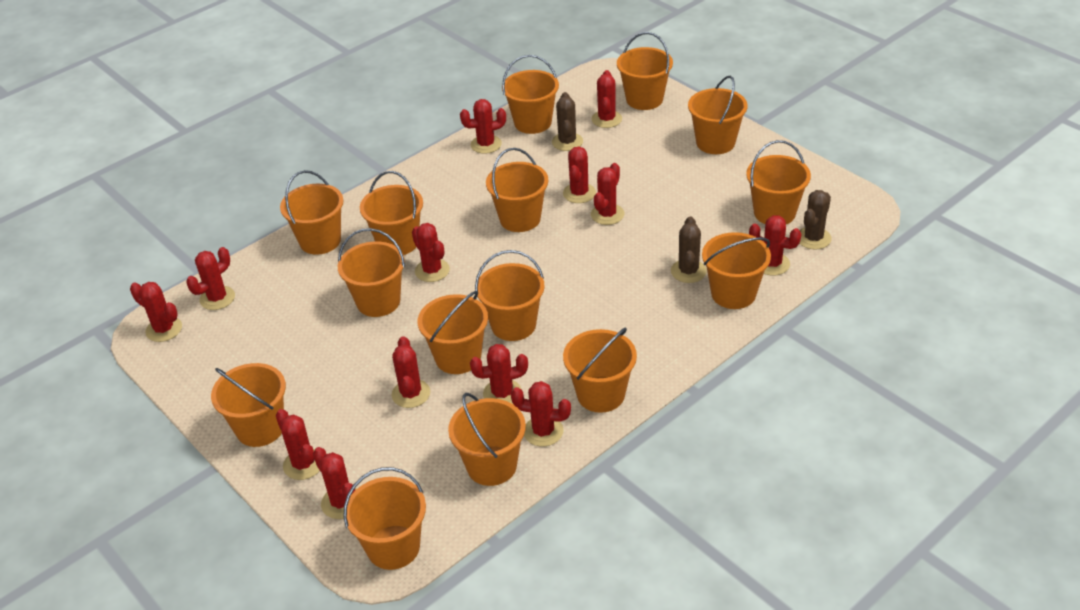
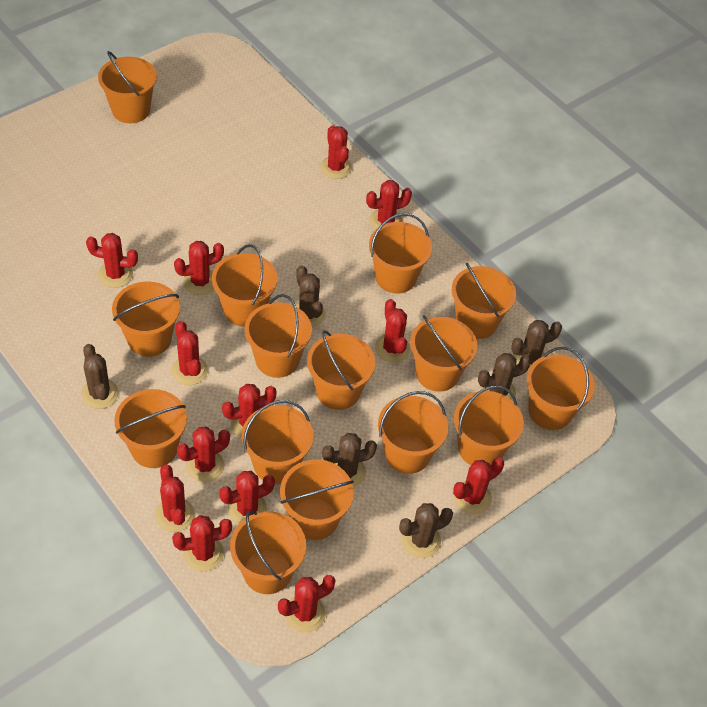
brown cactus: 3 -> 6

